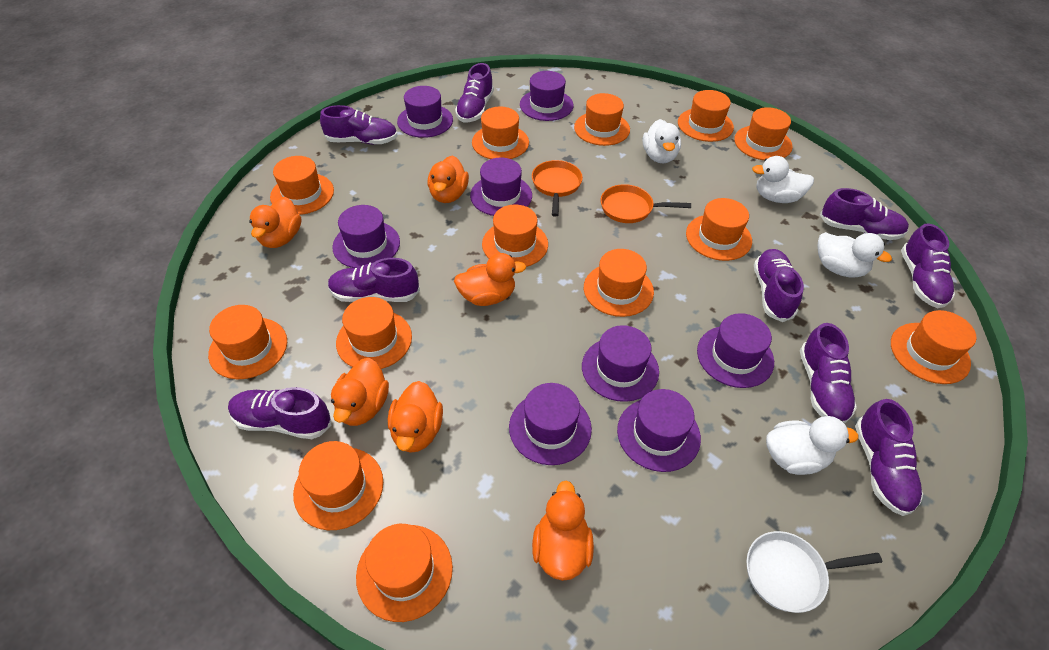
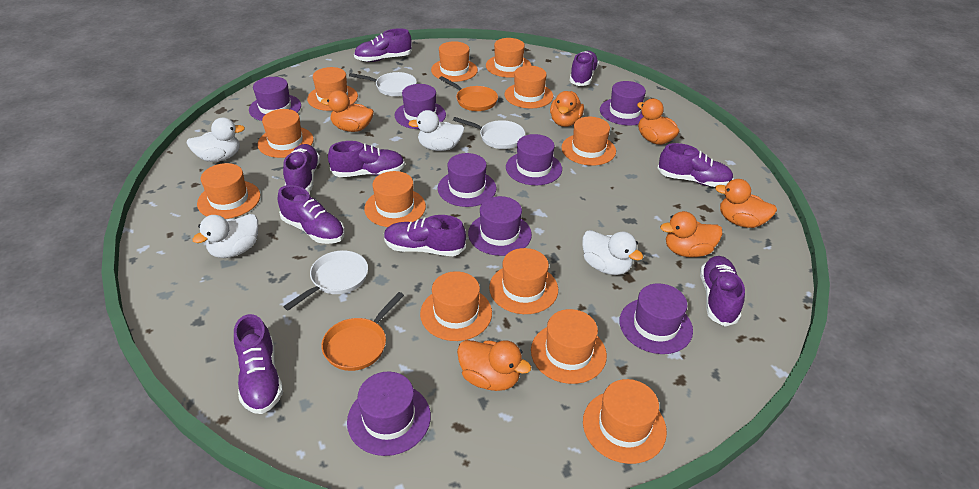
orange hat: 13 -> 12
white pan: 1 -> 3

